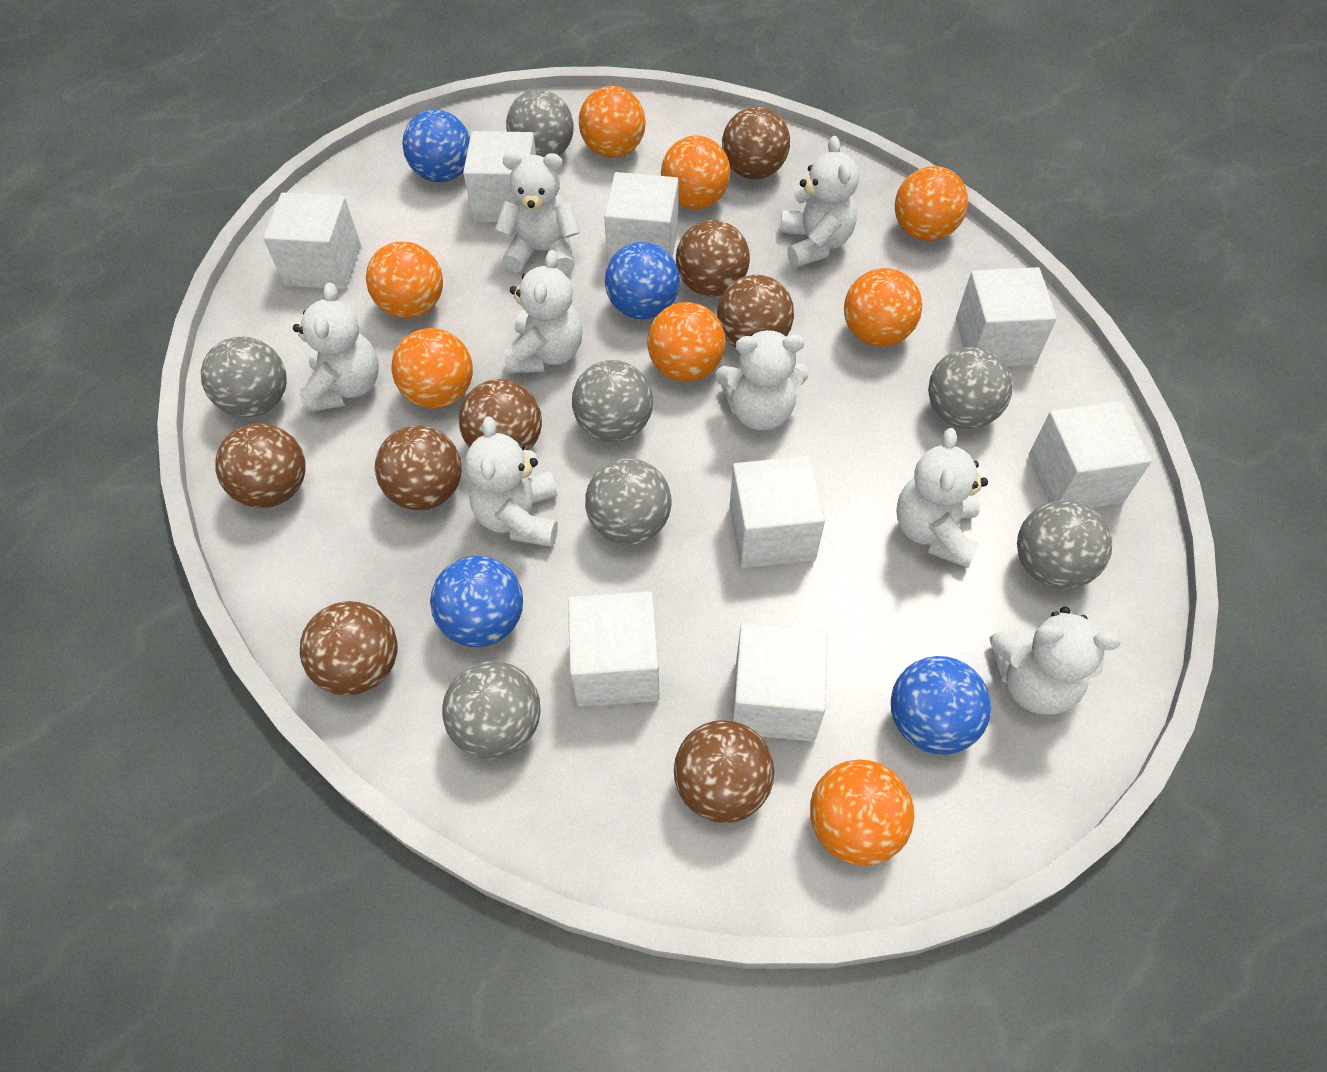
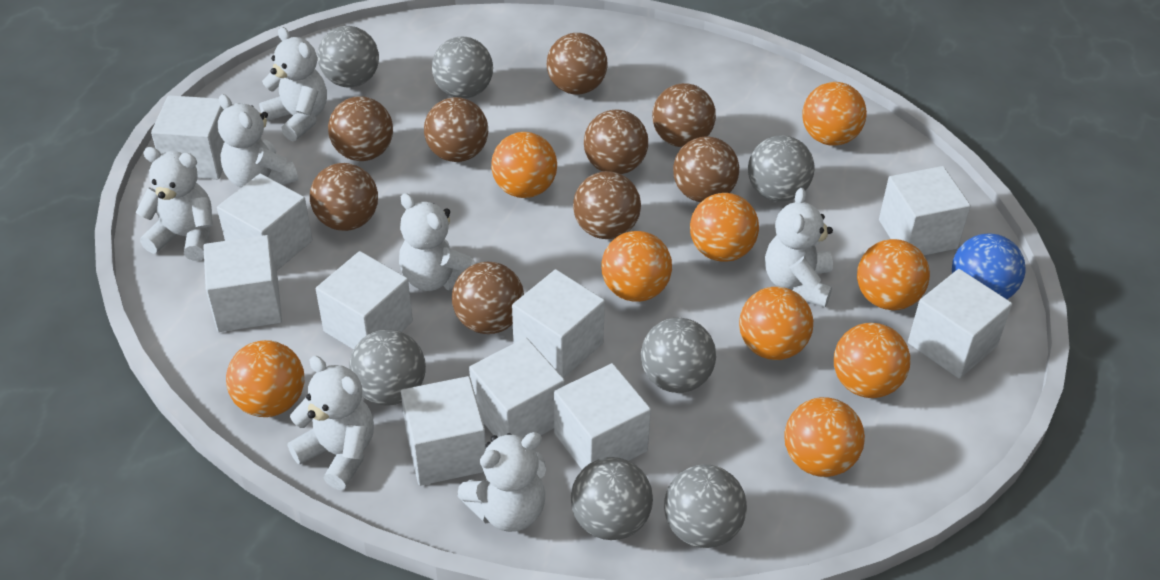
blue ball: 4 -> 1
brown ball: 8 -> 9
orange ball: 8 -> 9
white cube: 8 -> 10
white teddy bear: 8 -> 7

